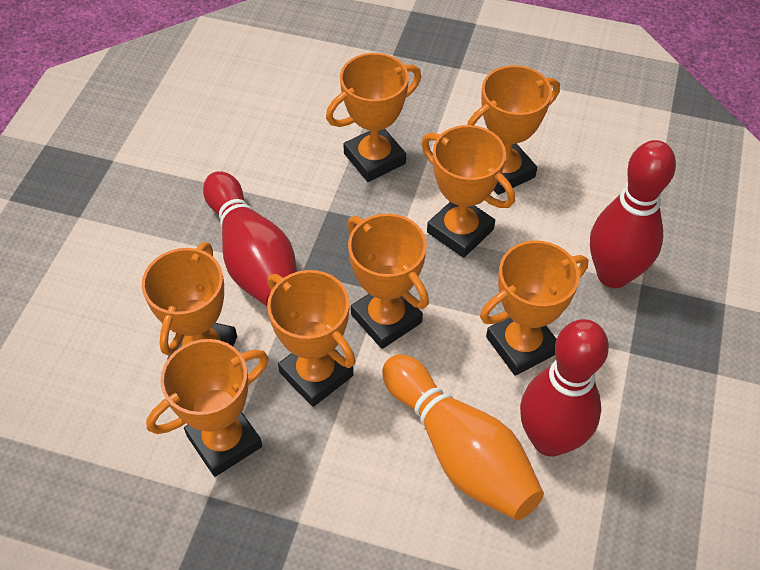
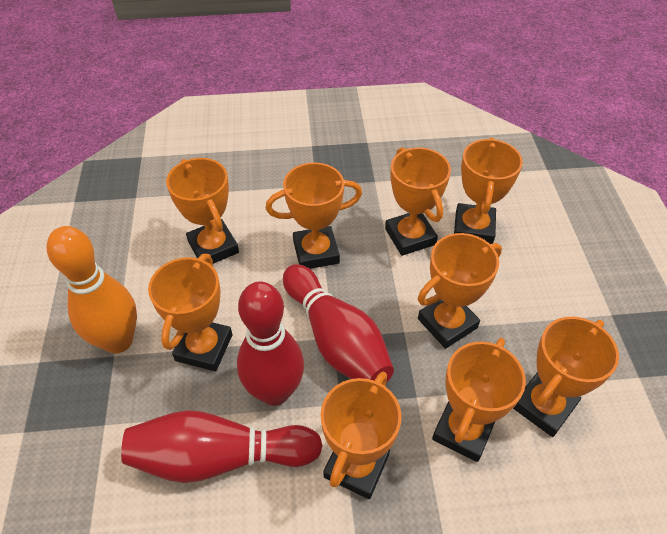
orange trophy: 8 -> 9

